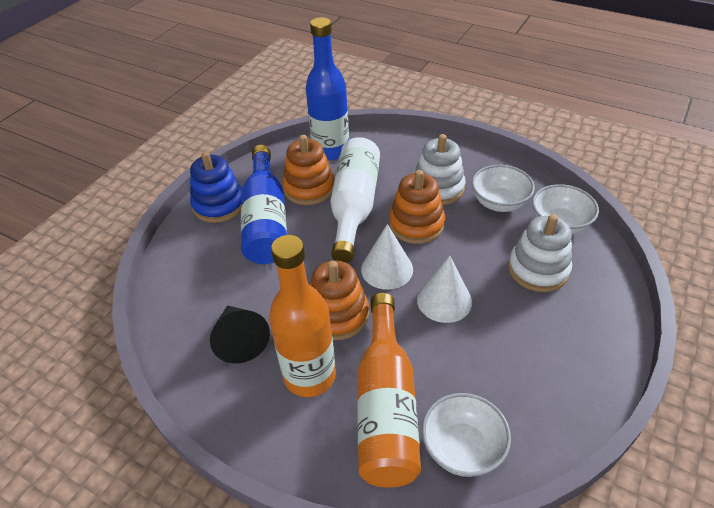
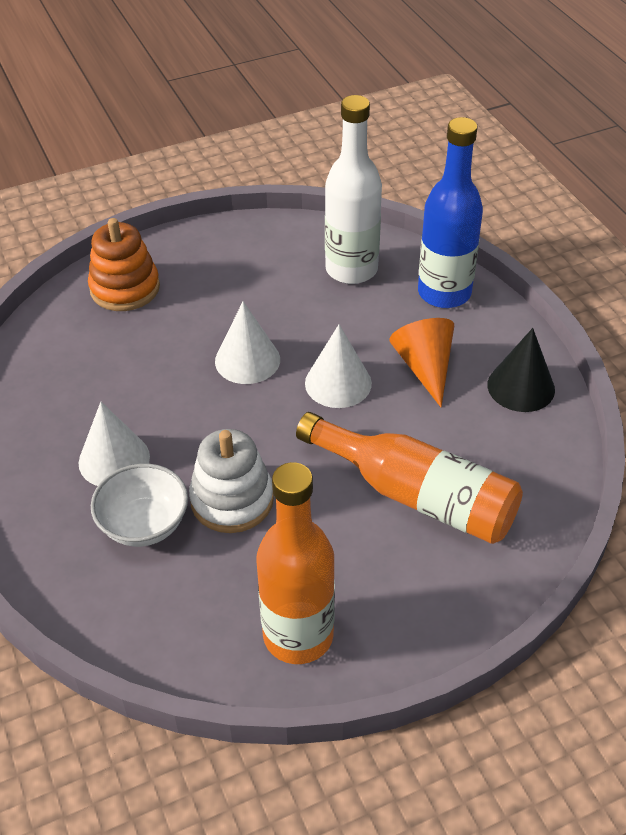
blue bottle: 2 -> 1
blue stacking toy: 1 -> 0
orange cone: 0 -> 1
orange stacking toy: 3 -> 1
white bowl: 3 -> 1
white cone: 2 -> 3
white stacking toy: 2 -> 1

